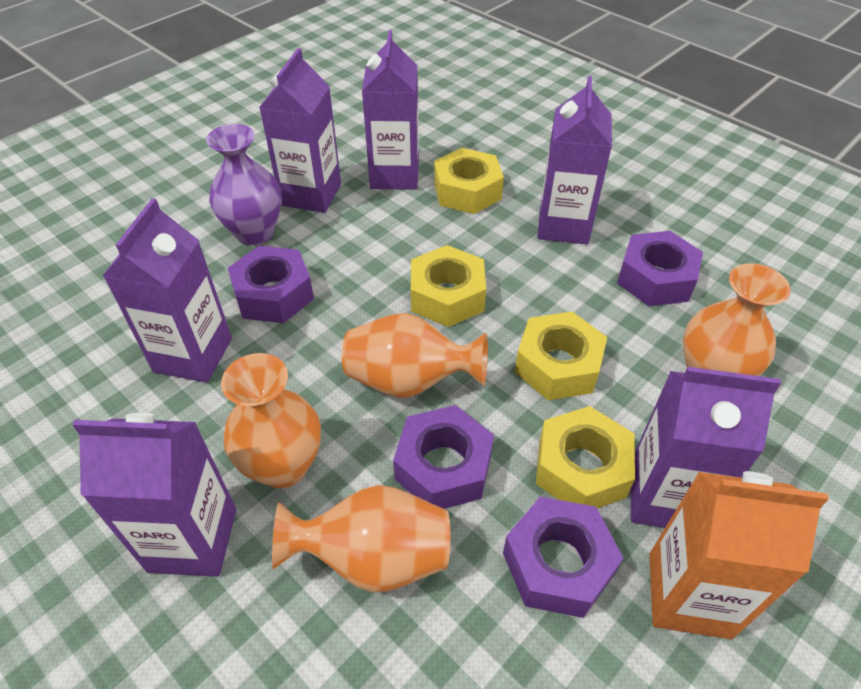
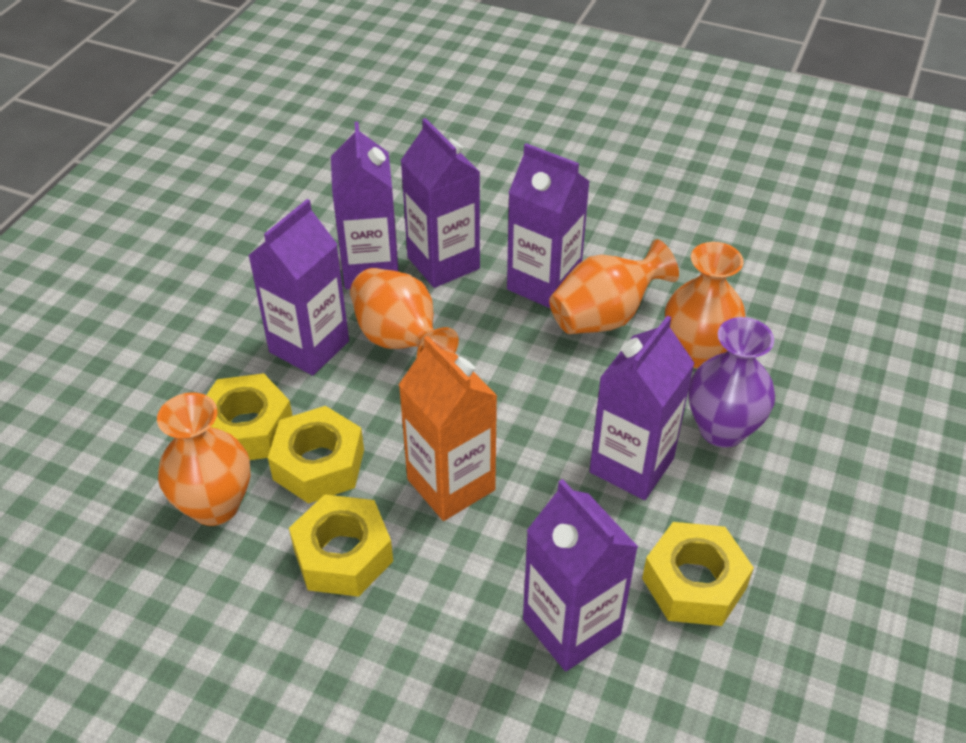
purple nut: 4 -> 0

